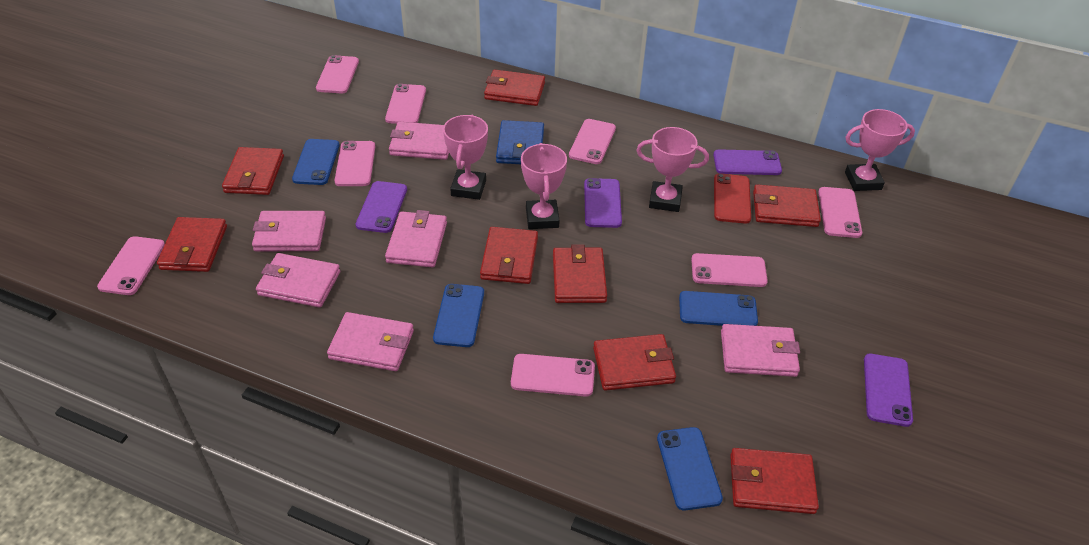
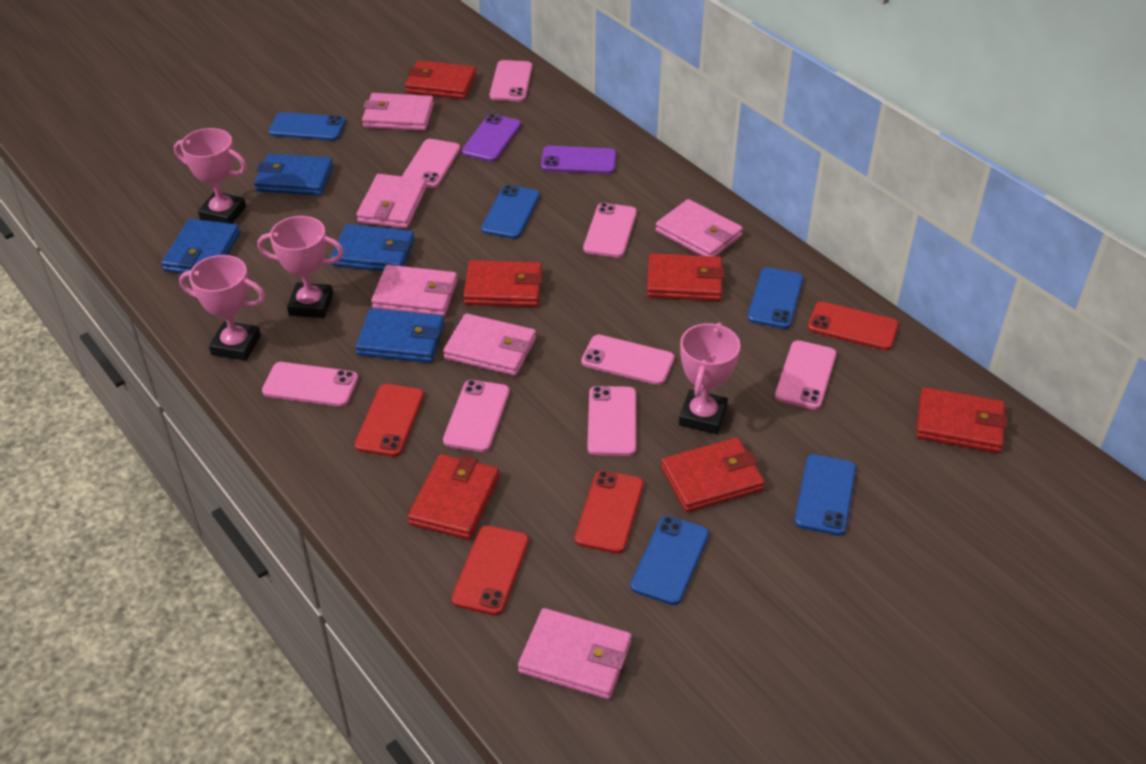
blue phone: 4 -> 5
blue wallet: 1 -> 4
purple phone: 4 -> 2
red phone: 1 -> 4
red wallet: 8 -> 6

